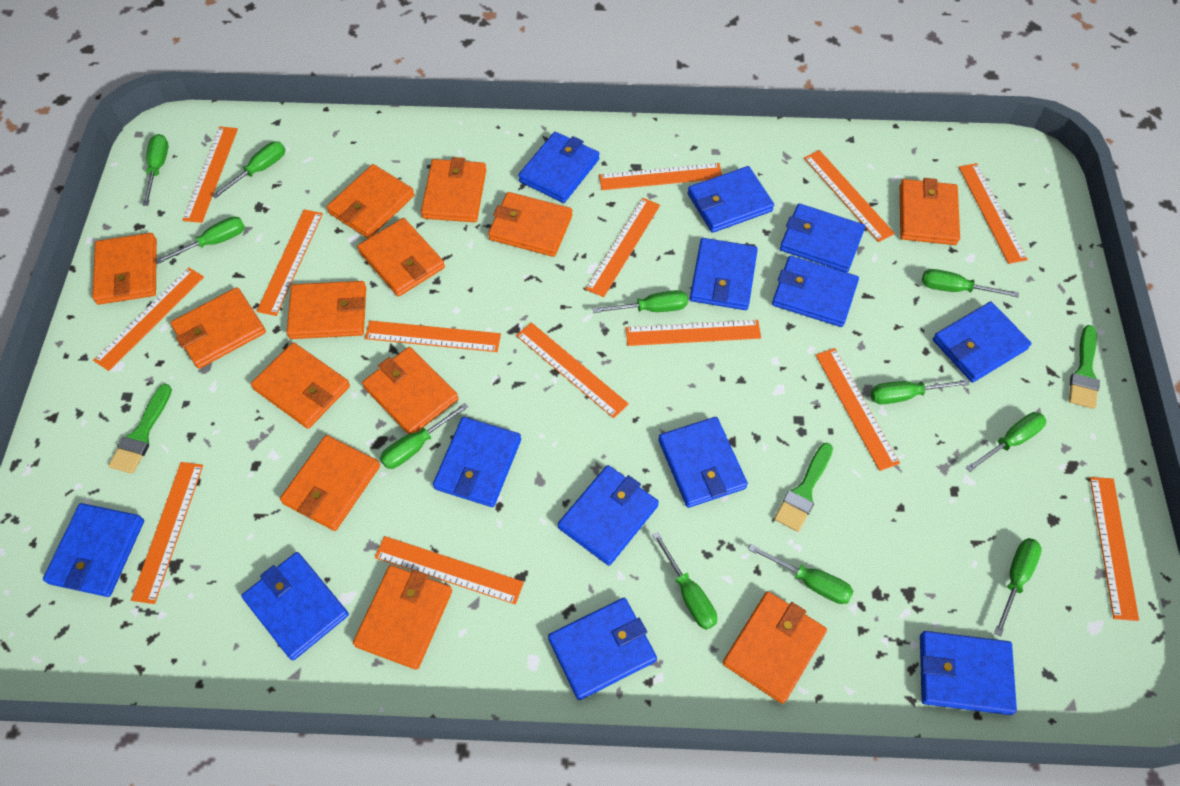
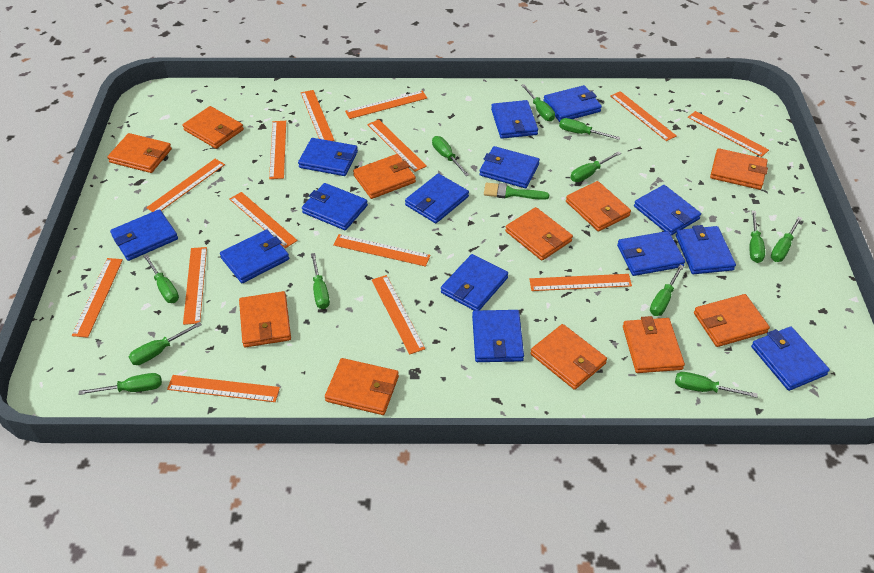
blue wallet: 13 -> 14
green brush: 3 -> 1
green screwdriver: 11 -> 12
orange wallet: 13 -> 11

